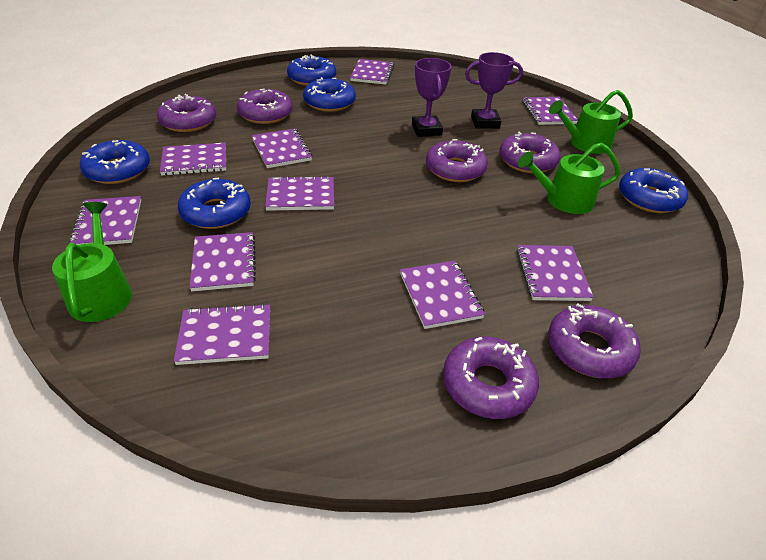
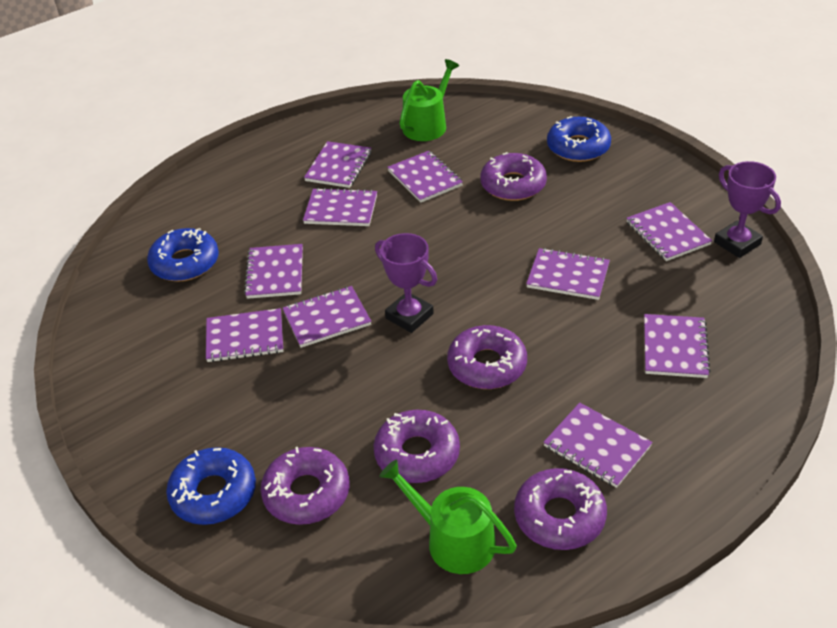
blue donut: 5 -> 3
green watering can: 3 -> 2
purple donut: 6 -> 5

